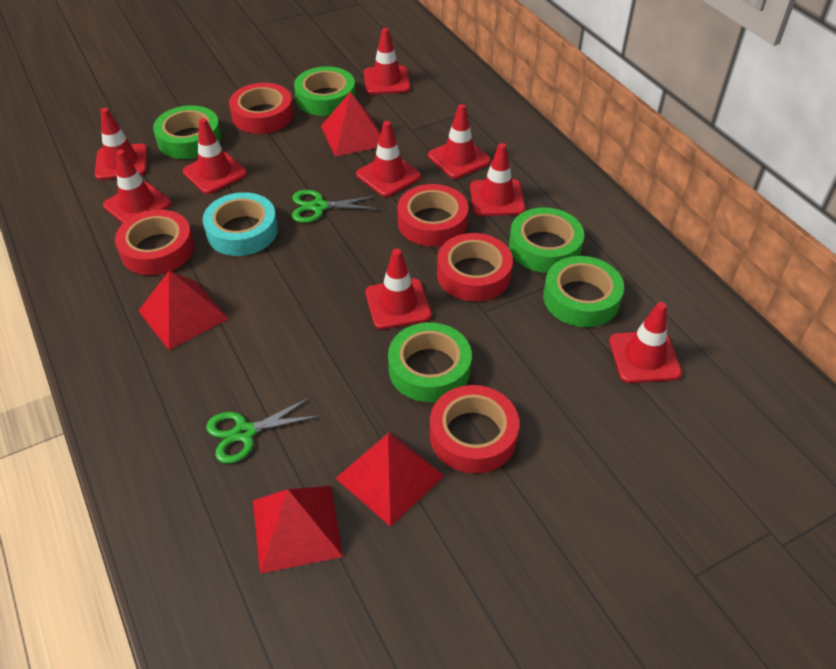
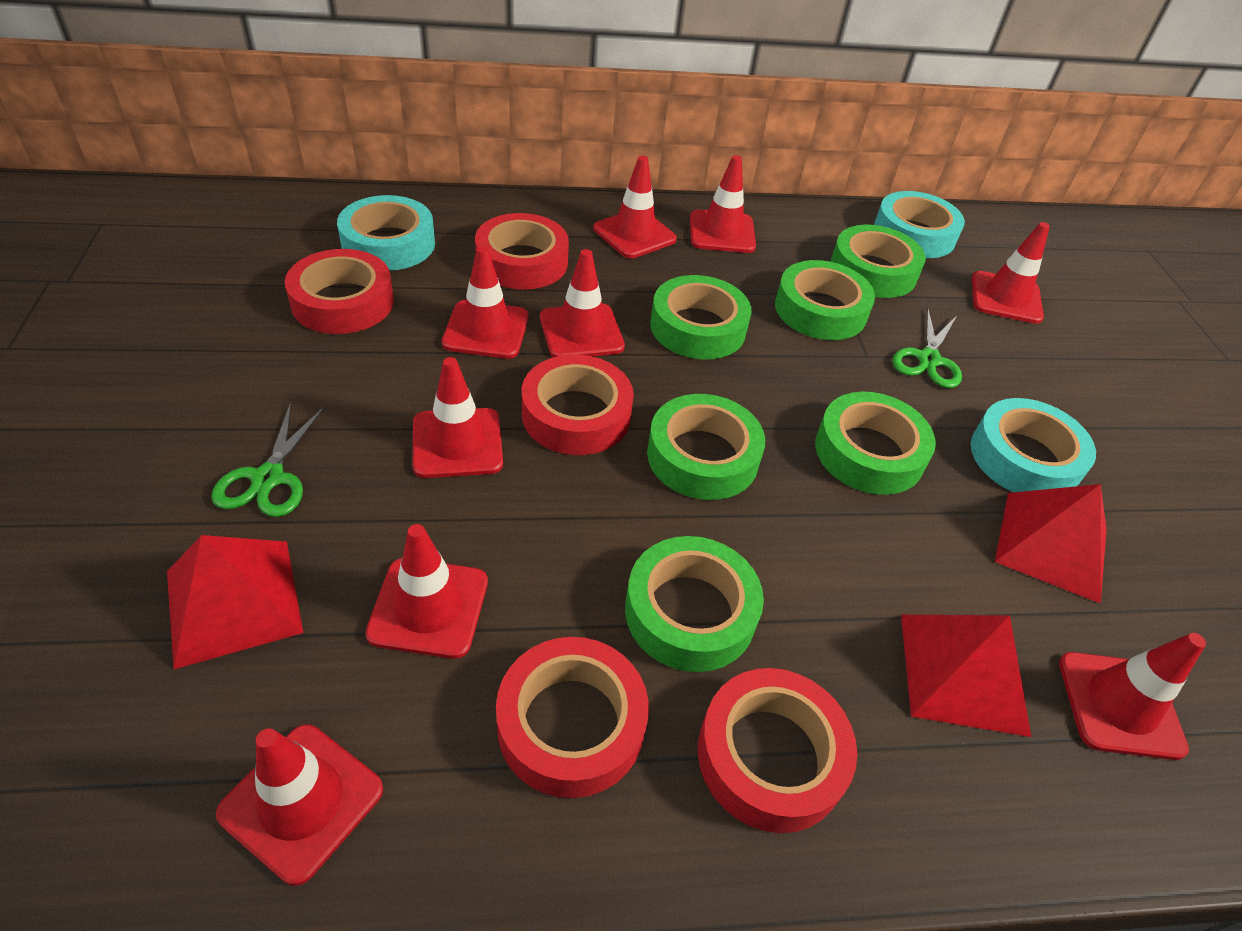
green tape: 5 -> 6
red pyramid: 4 -> 3
turquoise tape: 1 -> 3

